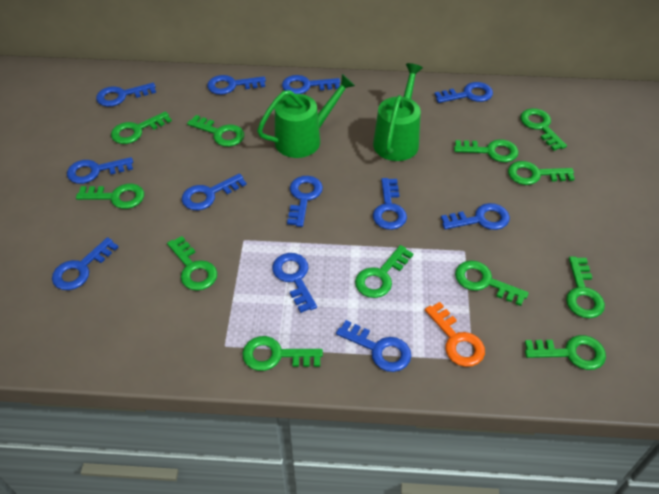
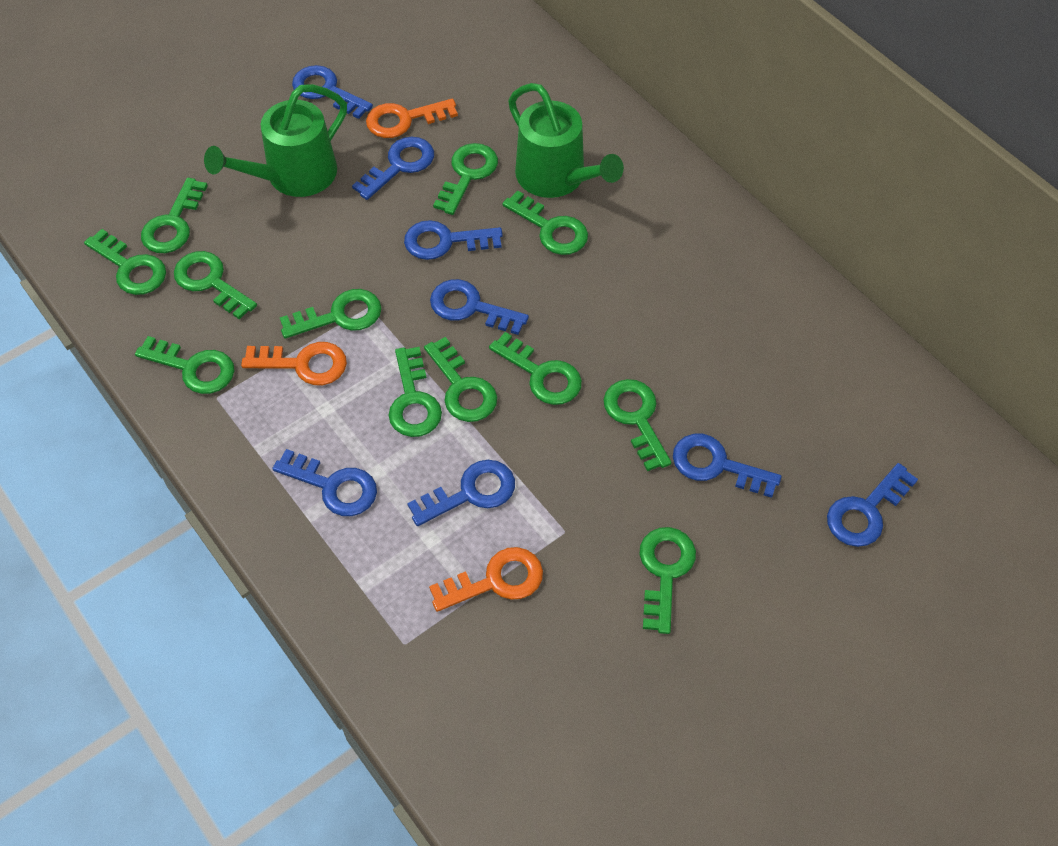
blue key: 12 -> 8
orange key: 1 -> 3

